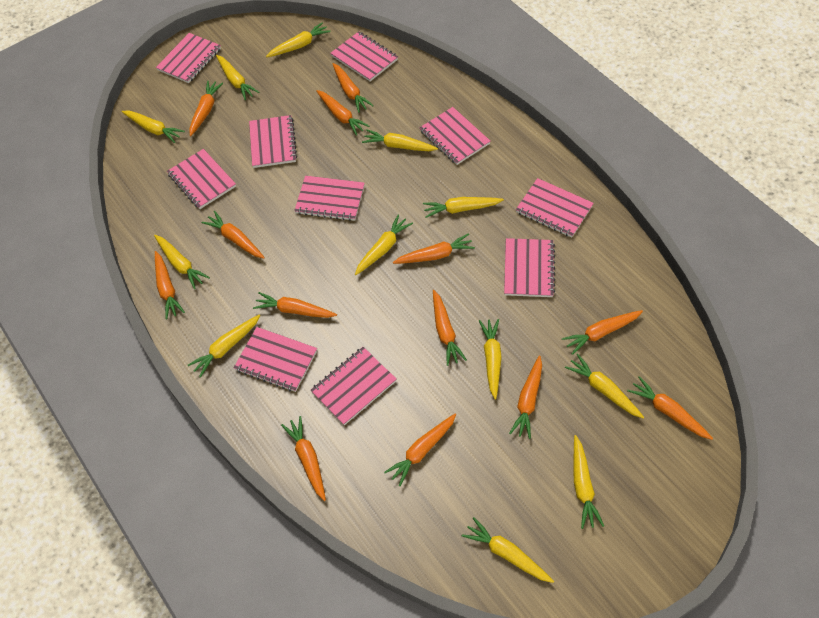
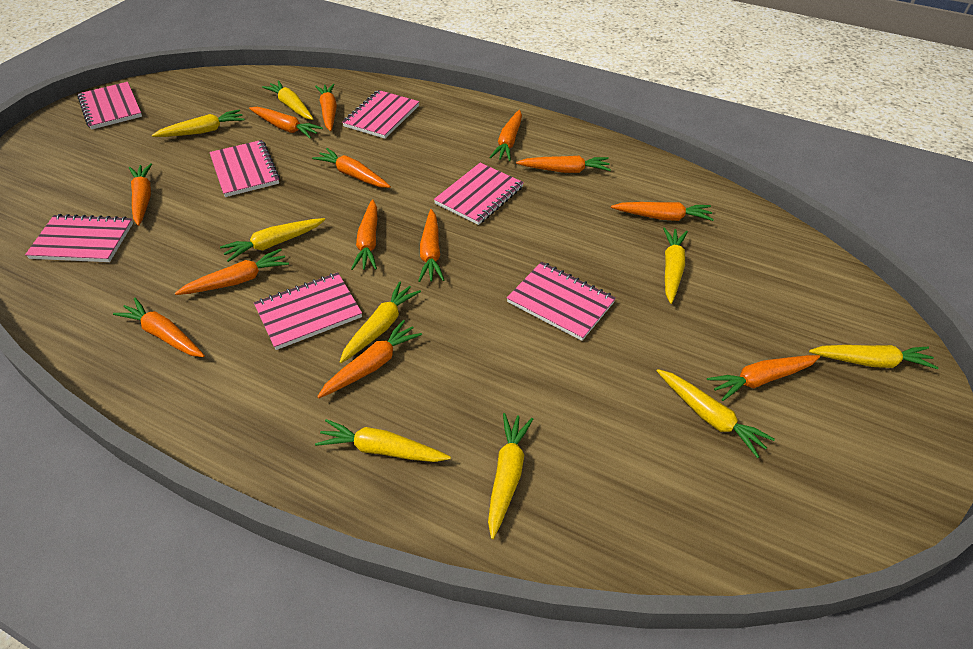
pink notebook: 10 -> 7
yellow carrot: 12 -> 9

